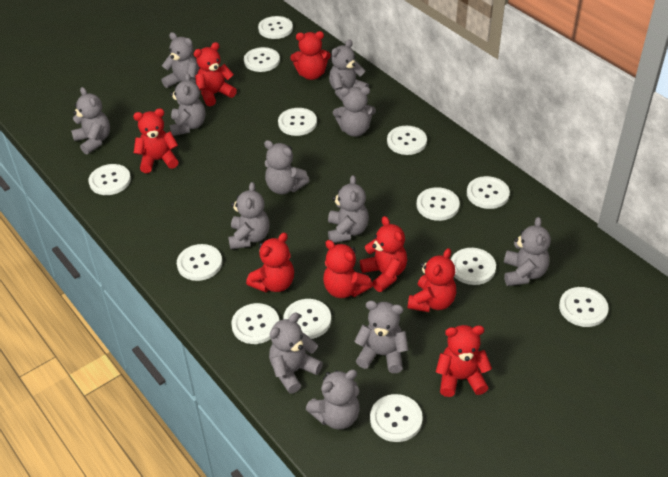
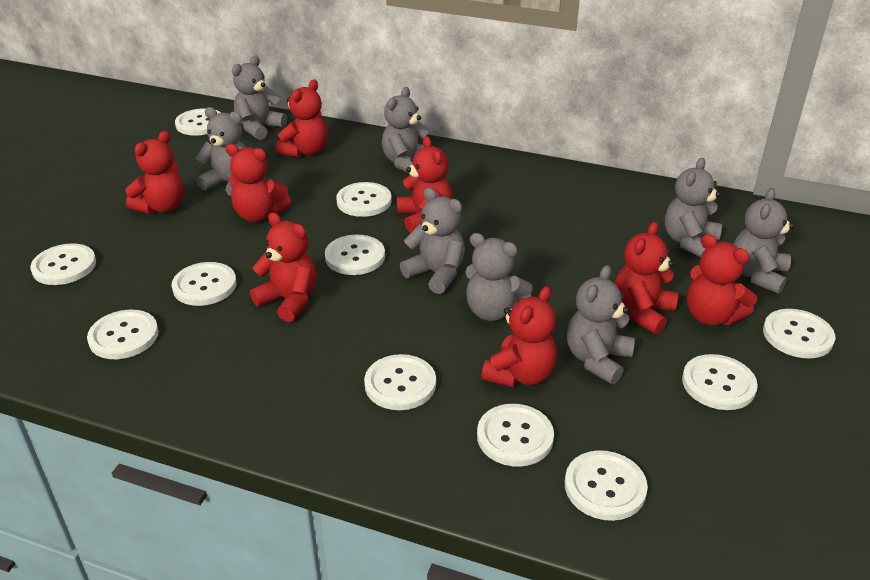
grey teddy bear: 12 -> 8
white button: 13 -> 11

